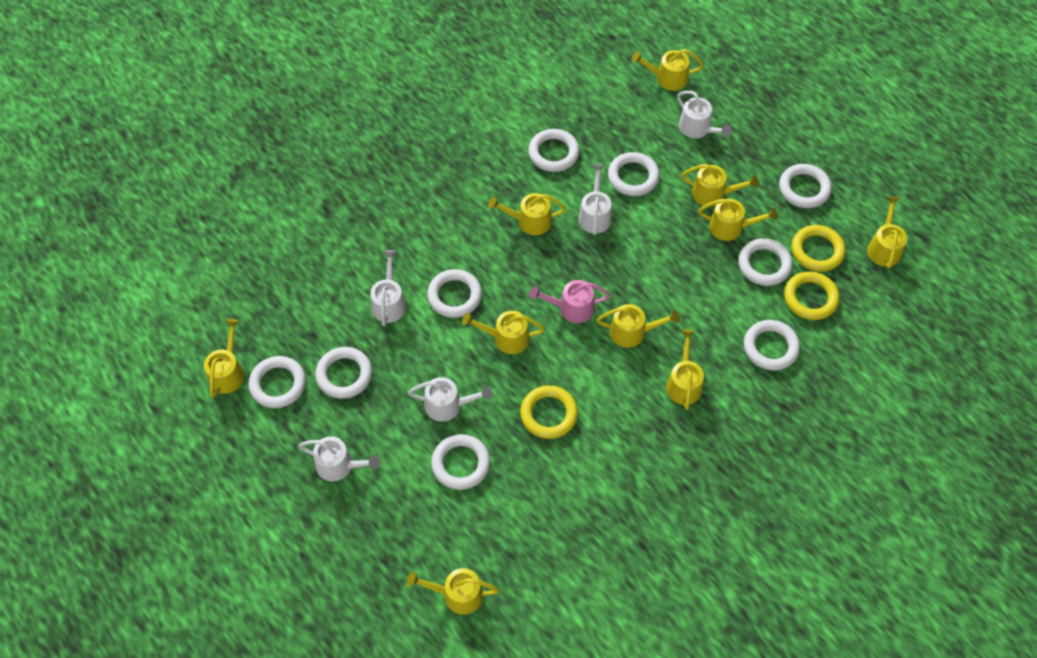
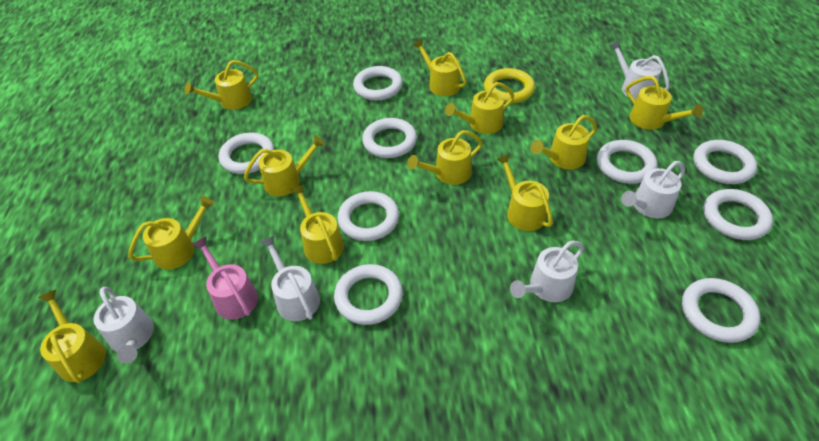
yellow ring: 3 -> 1
yellow watering can: 10 -> 11

